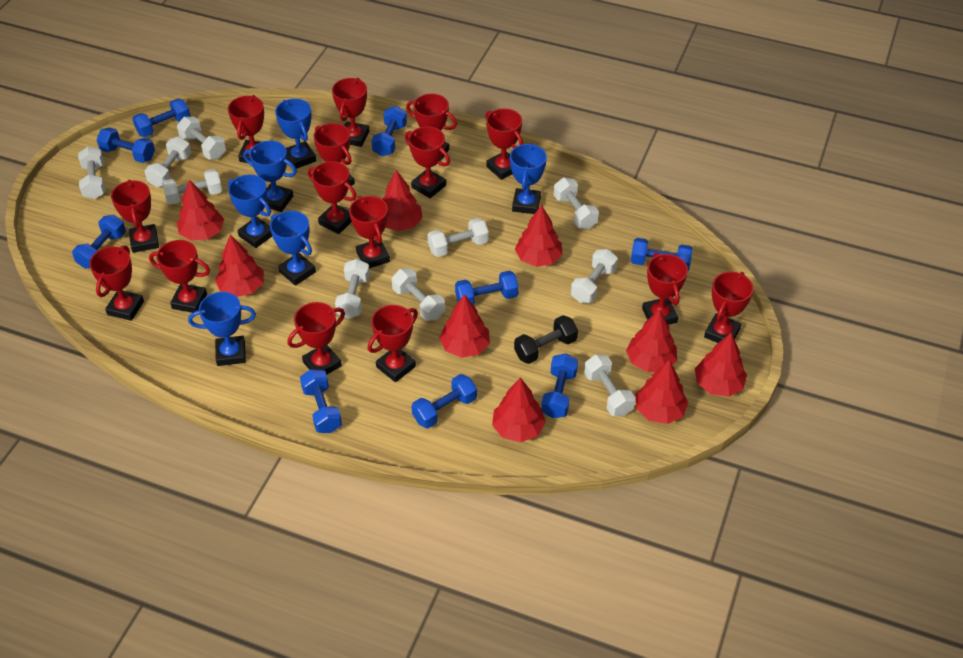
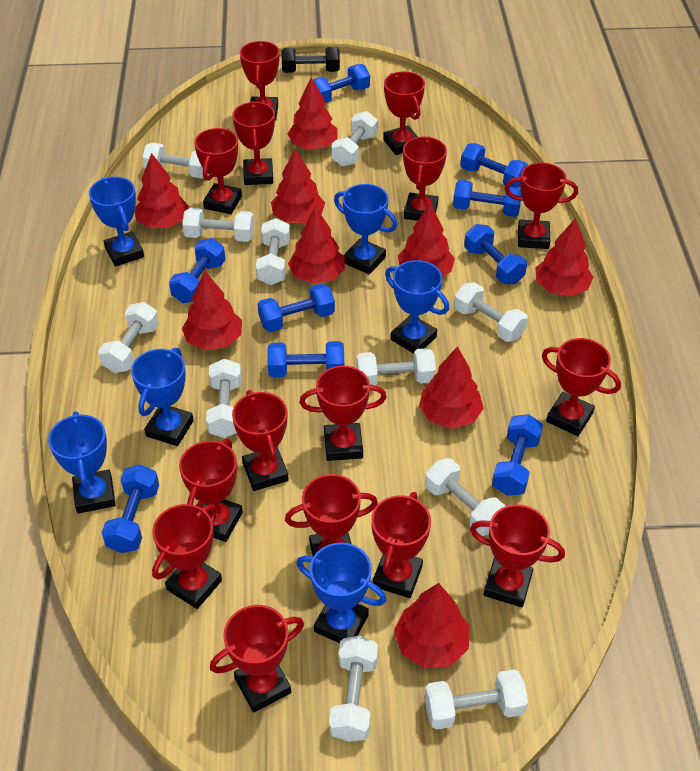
white dumbbell: 10 -> 11

